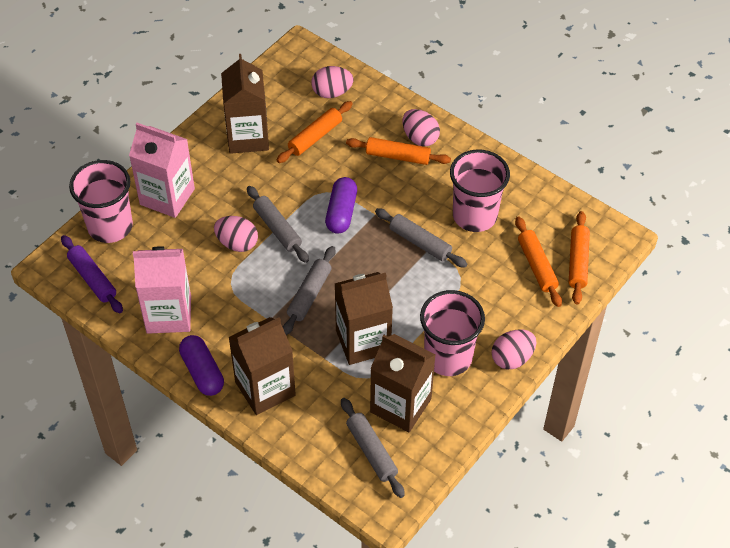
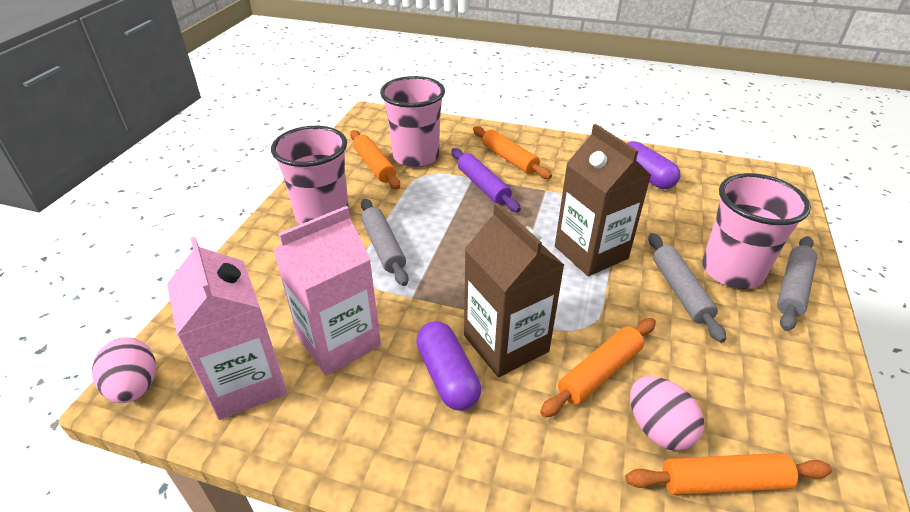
brown carton: 4 -> 2
grey rolling pin: 4 -> 3
pink egg: 4 -> 2

